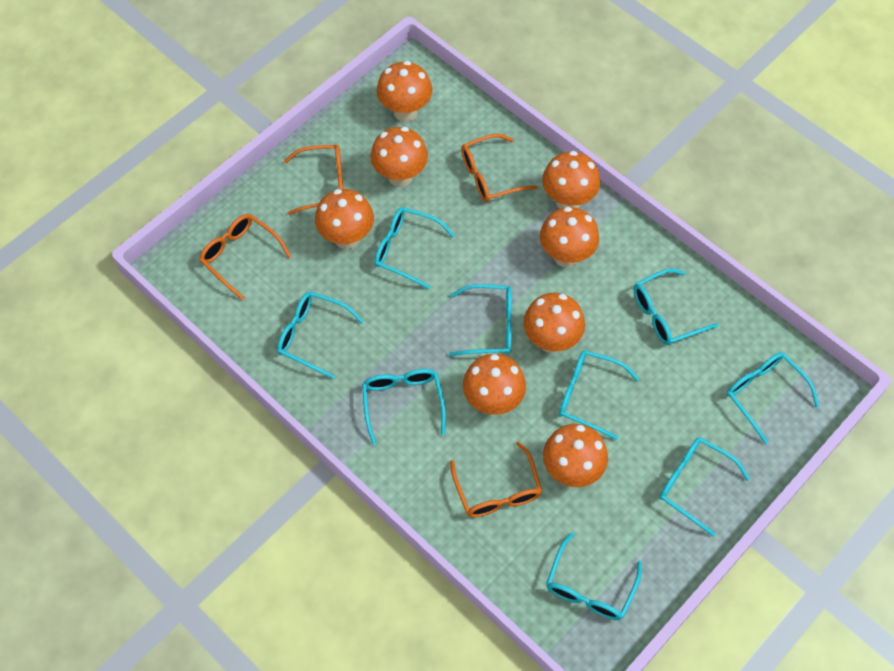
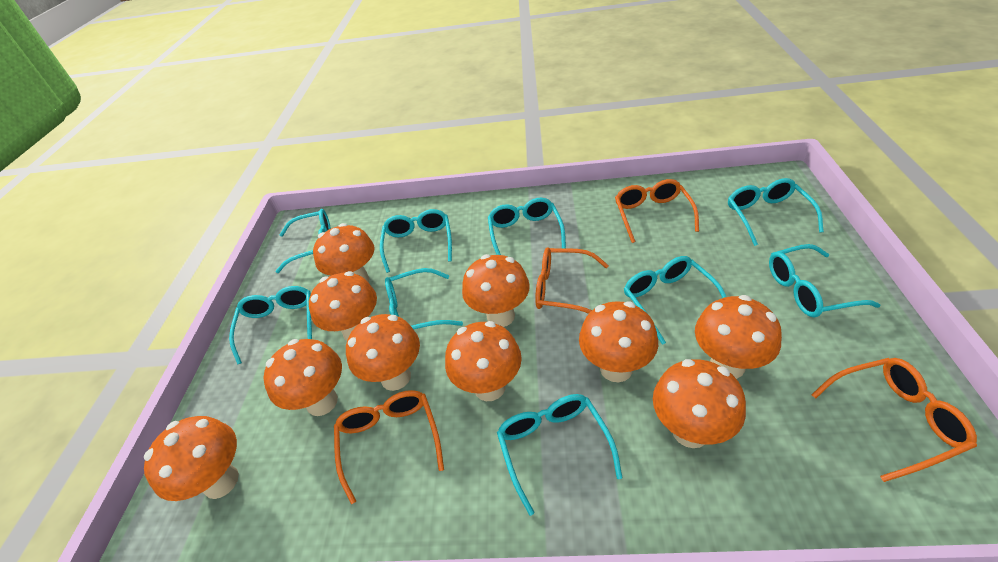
orange mushroom: 8 -> 10

